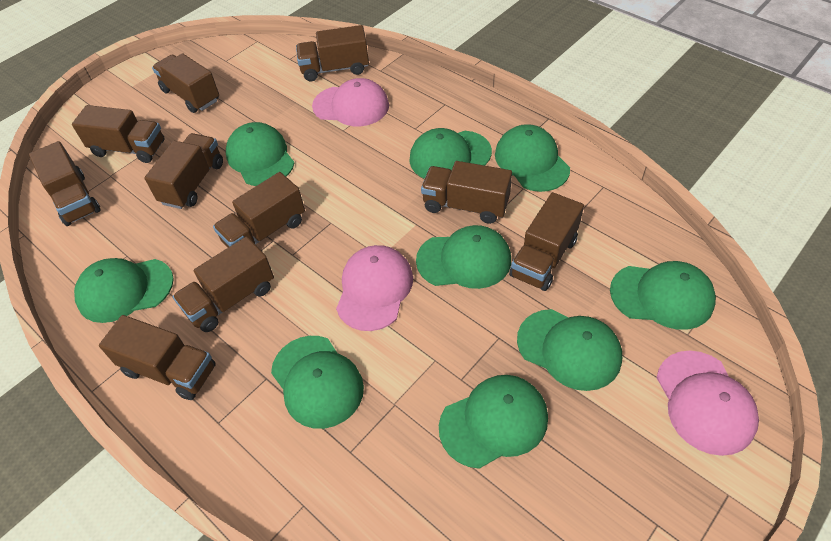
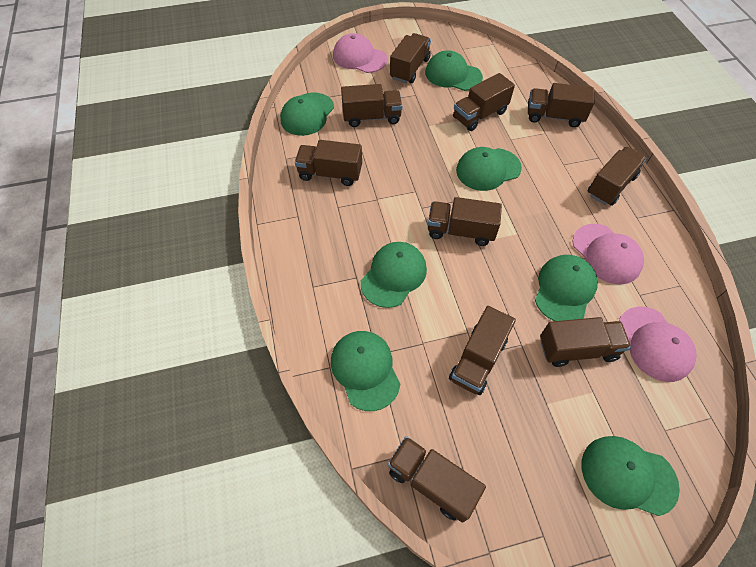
green cap: 9 -> 7

